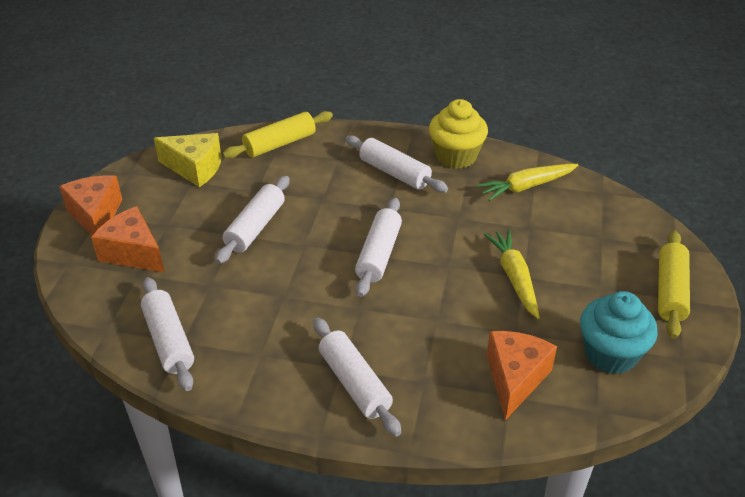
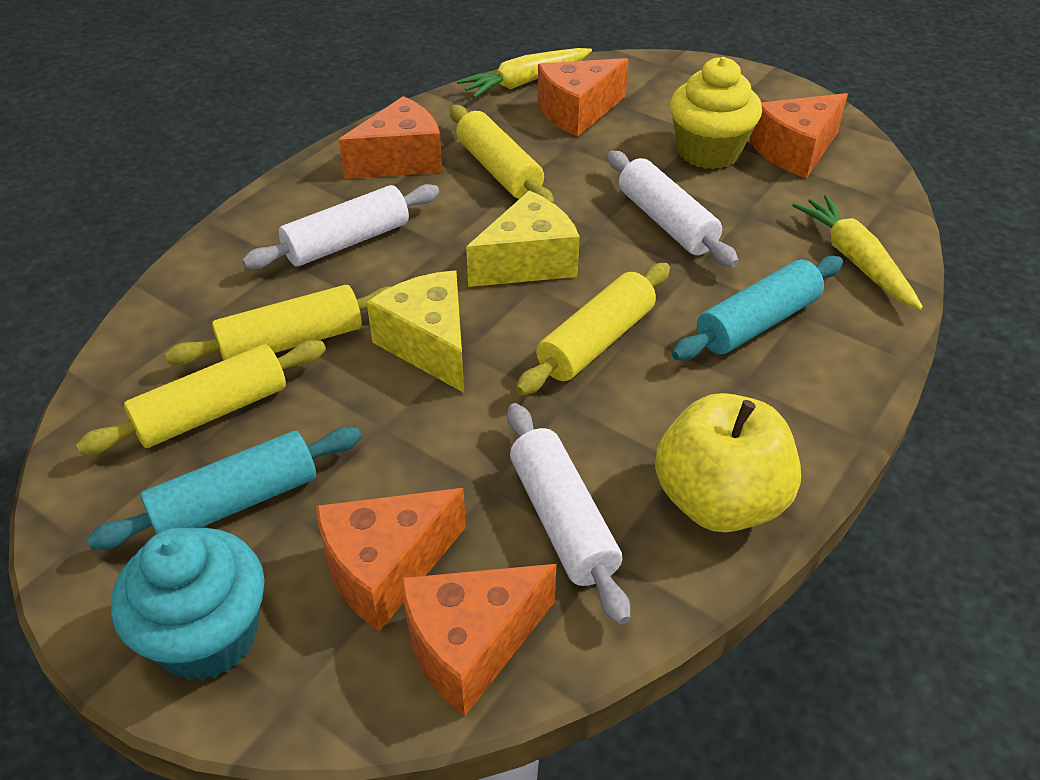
orange cheese: 3 -> 5
turquoise rolling pin: 0 -> 2
white rolling pin: 5 -> 3
yellow apple: 0 -> 1
yellow cheese: 1 -> 2
yellow rolling pin: 2 -> 4

